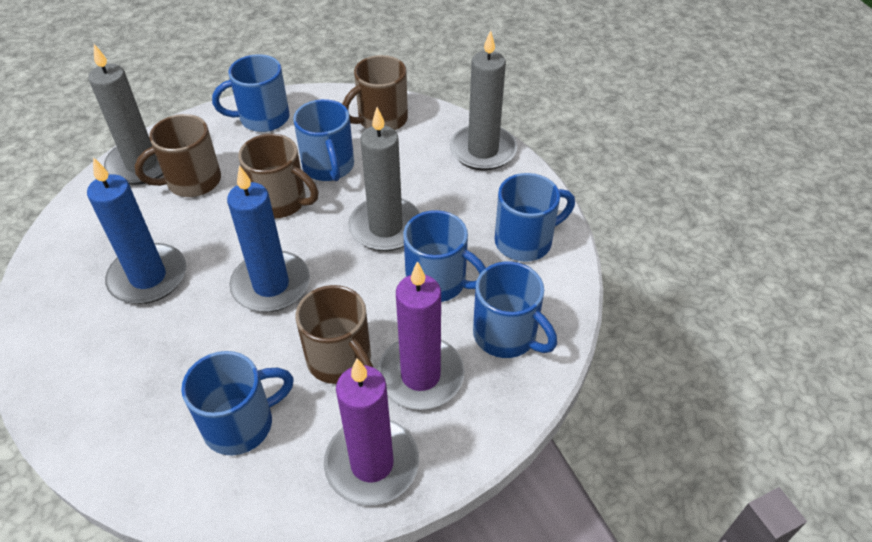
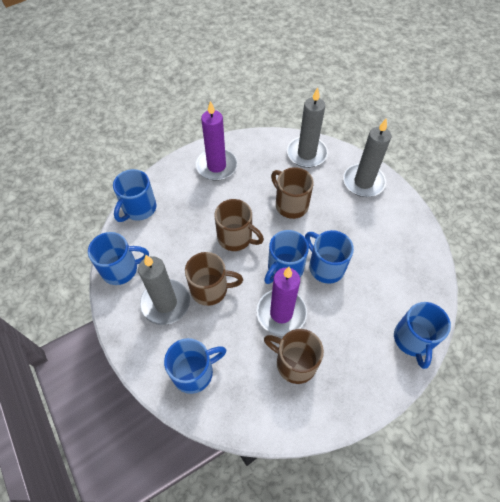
blue candle: 2 -> 0

